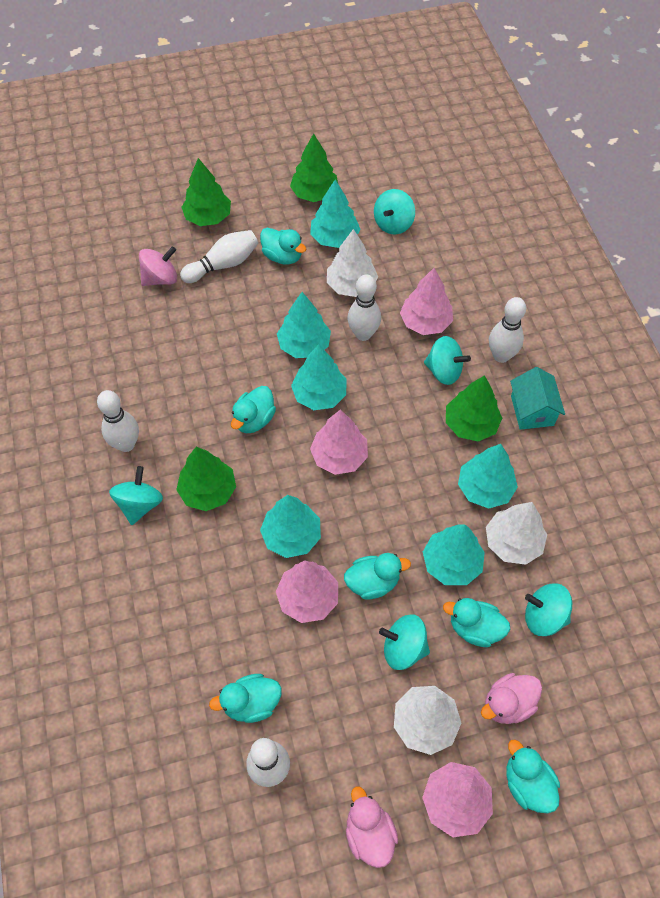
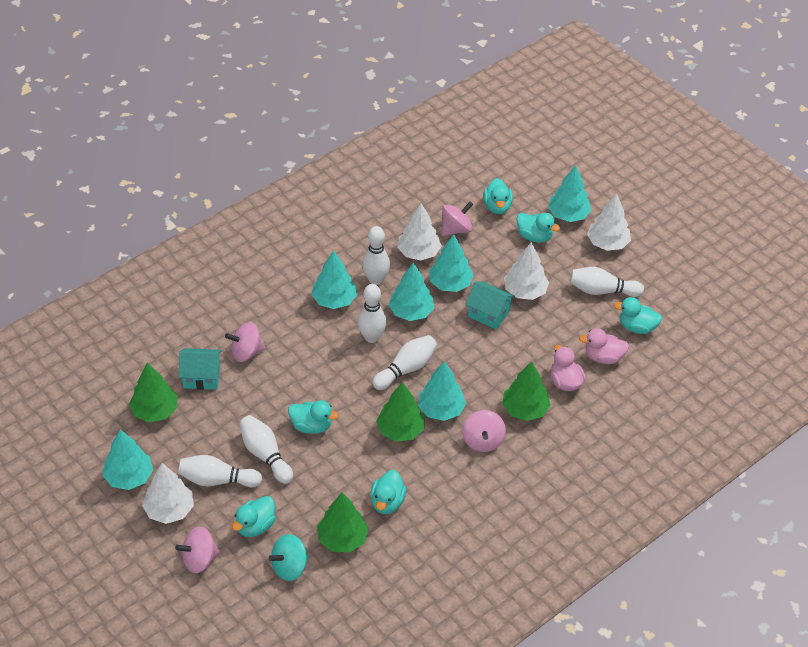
pink spinning top: 1 -> 4
pink tree: 4 -> 0
turquoise house: 1 -> 2
turquoise spinning top: 5 -> 1
white bowling pin: 5 -> 6
white tree: 3 -> 4

